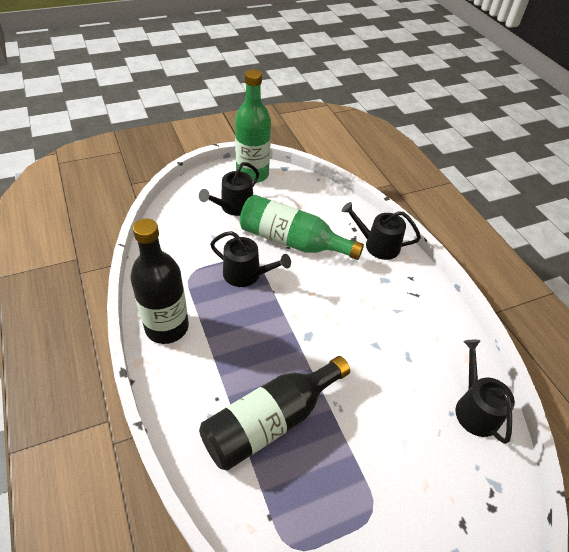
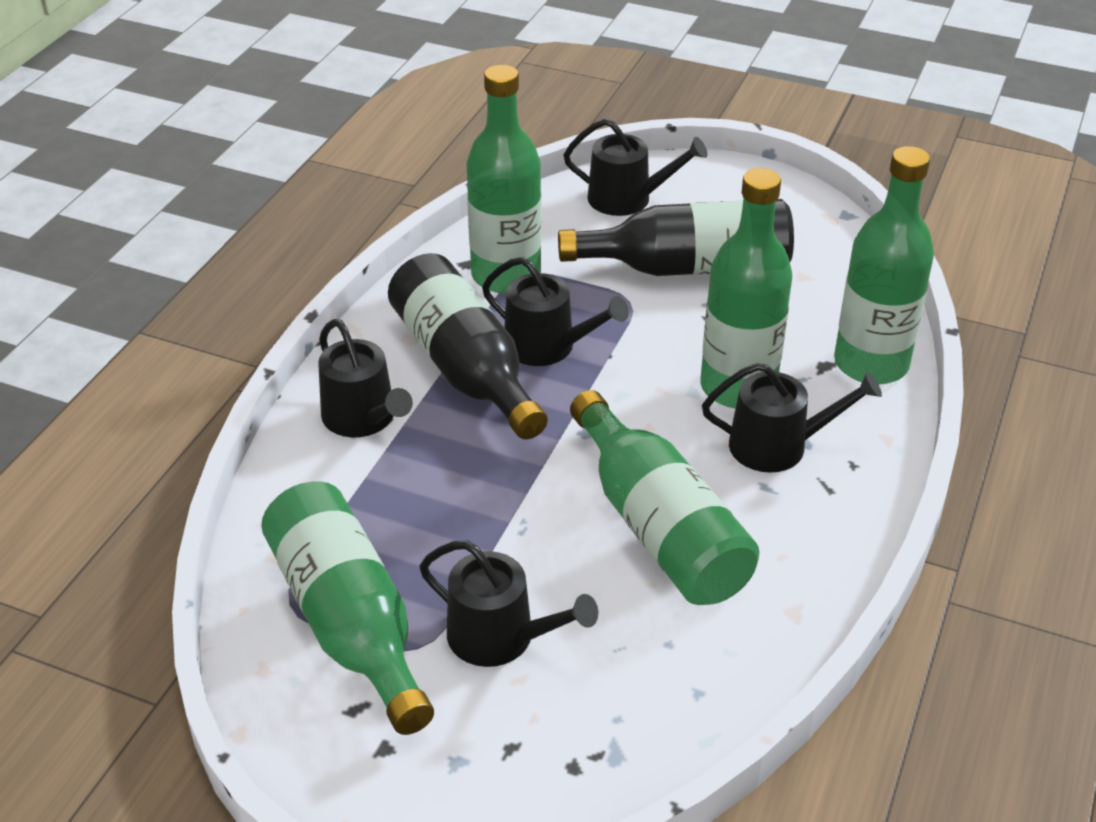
black watering can: 4 -> 5
green bottle: 2 -> 5

